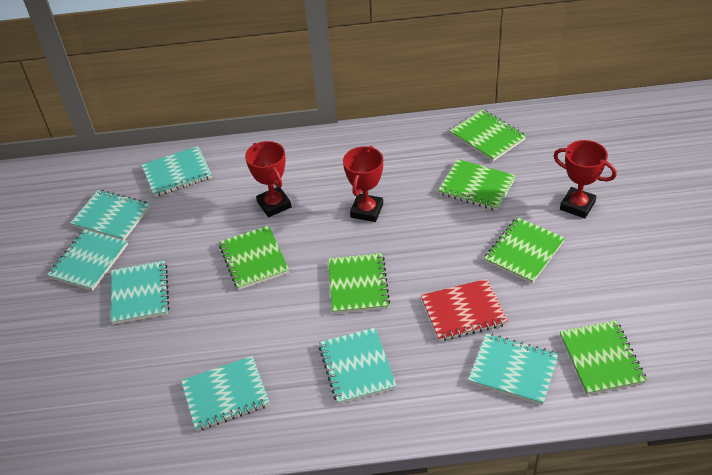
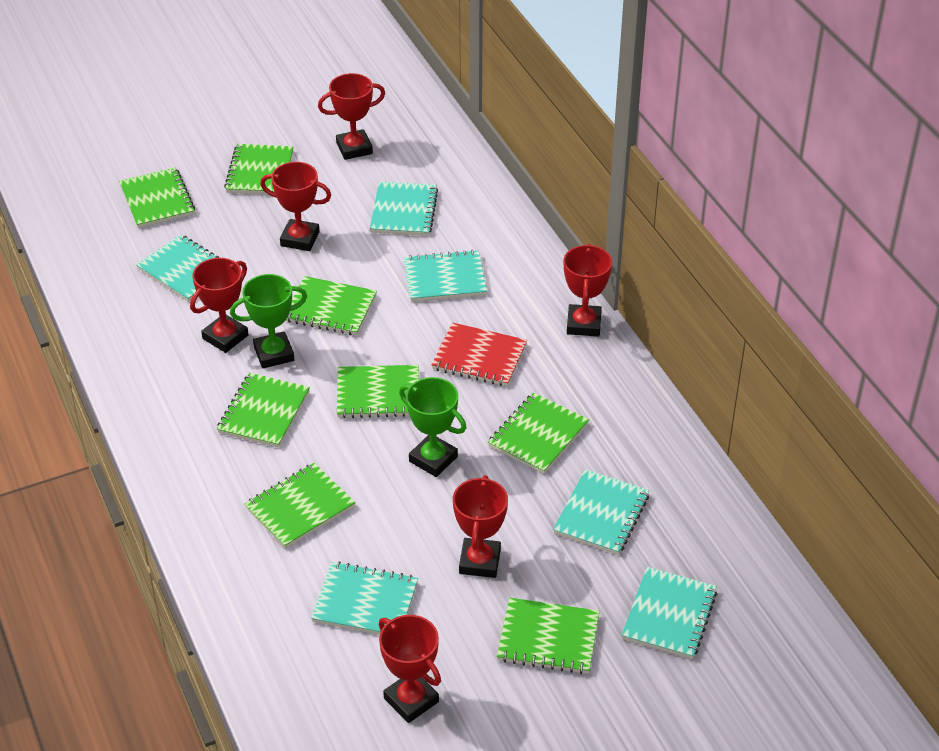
green notebook: 6 -> 8
green trophy: 0 -> 2
red trophy: 3 -> 6
turquoise notebook: 7 -> 6

